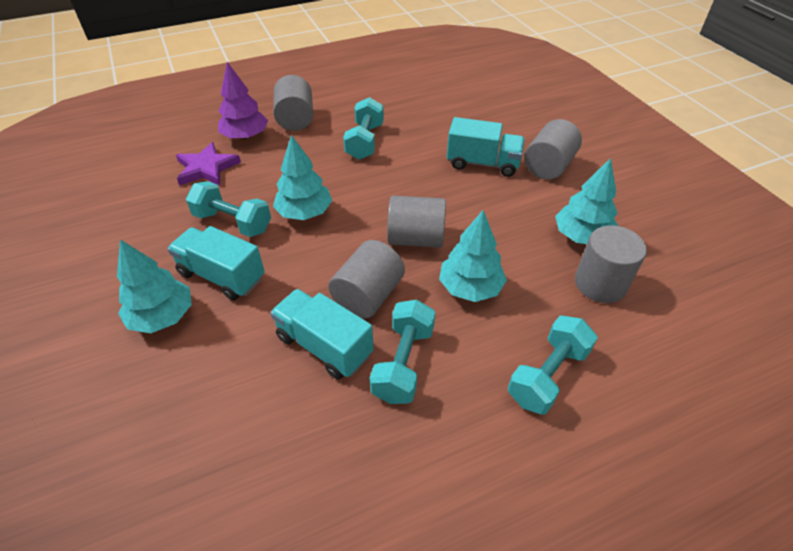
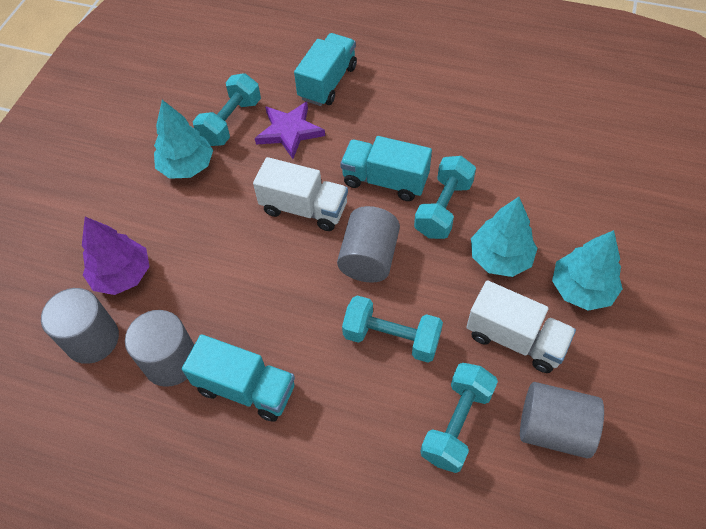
grey cylinder: 5 -> 4
turquoise tree: 4 -> 3
white truck: 0 -> 2

